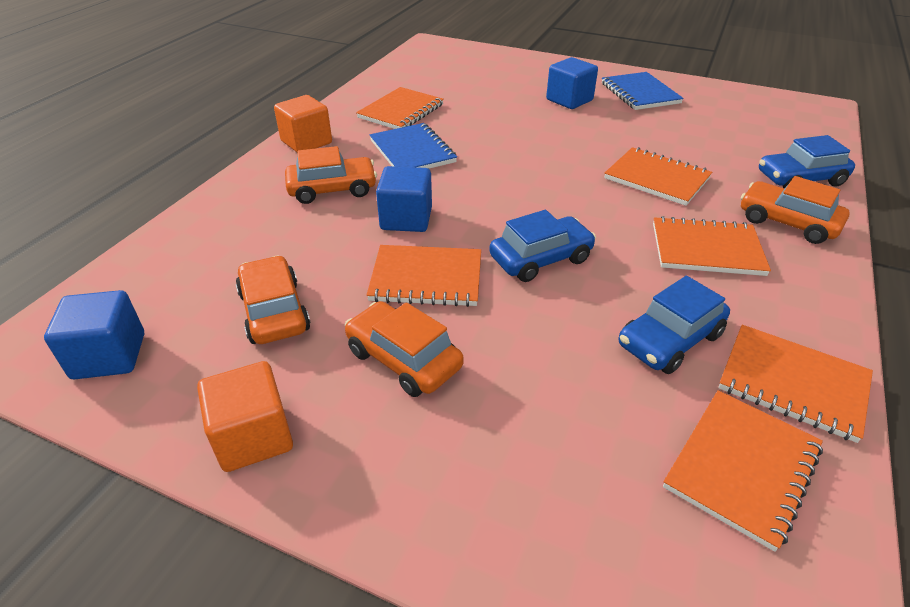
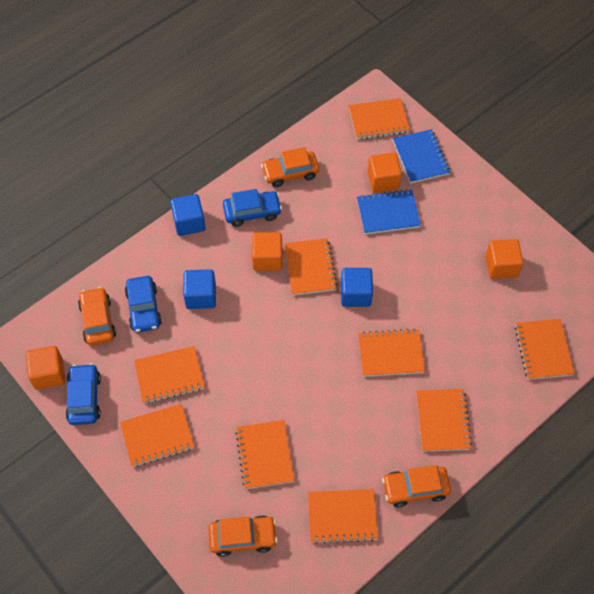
orange cube: 2 -> 4
orange notebook: 6 -> 9

